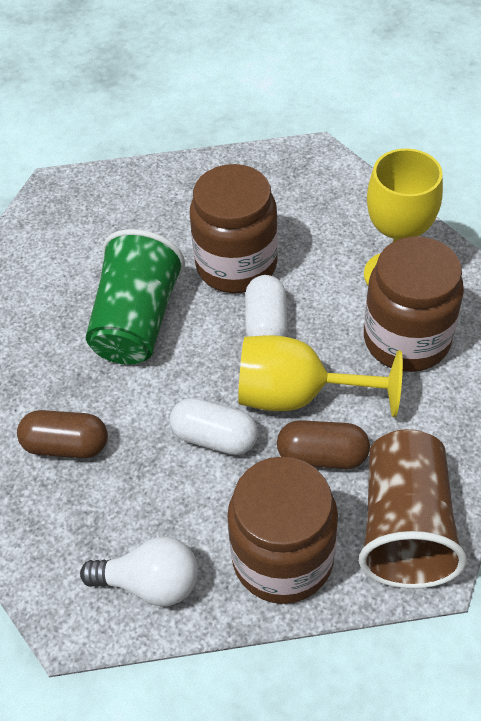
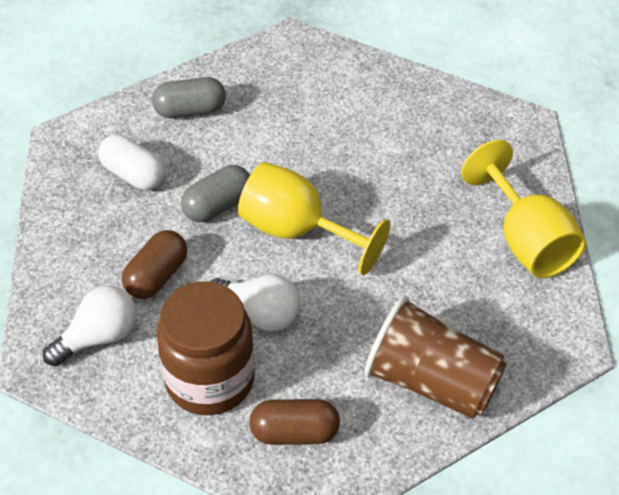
brown jar: 3 -> 1
green cup: 1 -> 0
grey capsule: 0 -> 2
white capsule: 2 -> 1
white light bulb: 1 -> 2

